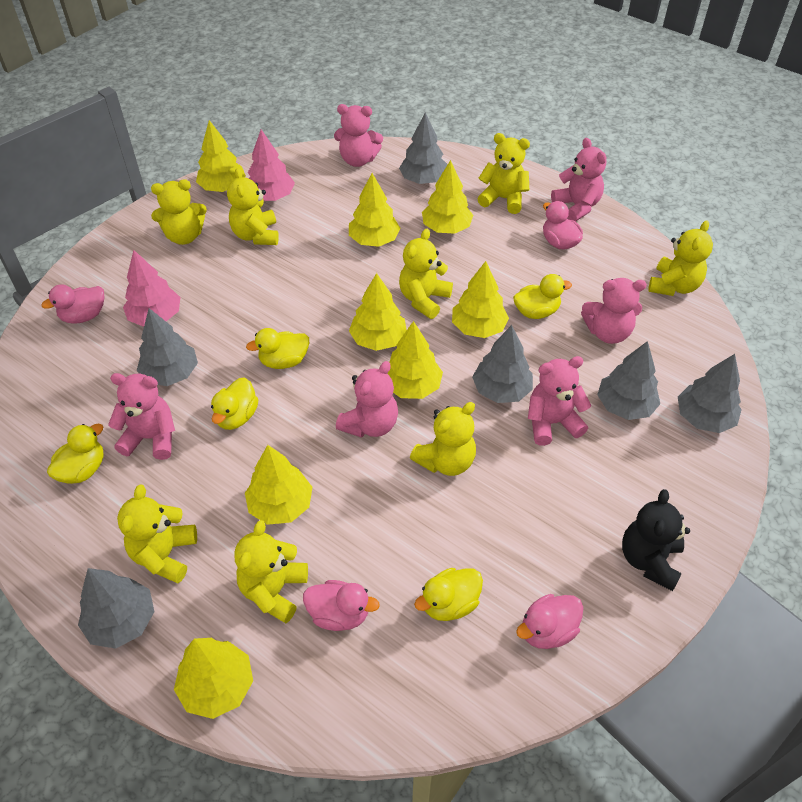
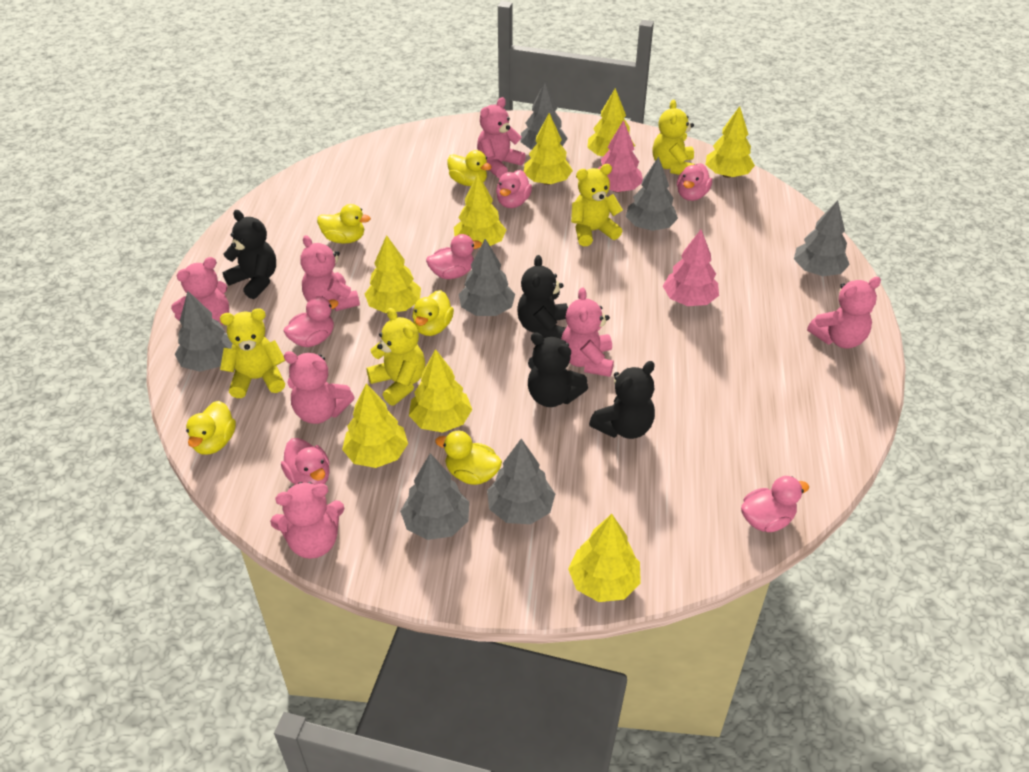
black teddy bear: 1 -> 4
grey tree: 6 -> 7
pink duck: 4 -> 6
pink teddy bear: 6 -> 7
yellow teddy bear: 8 -> 4

